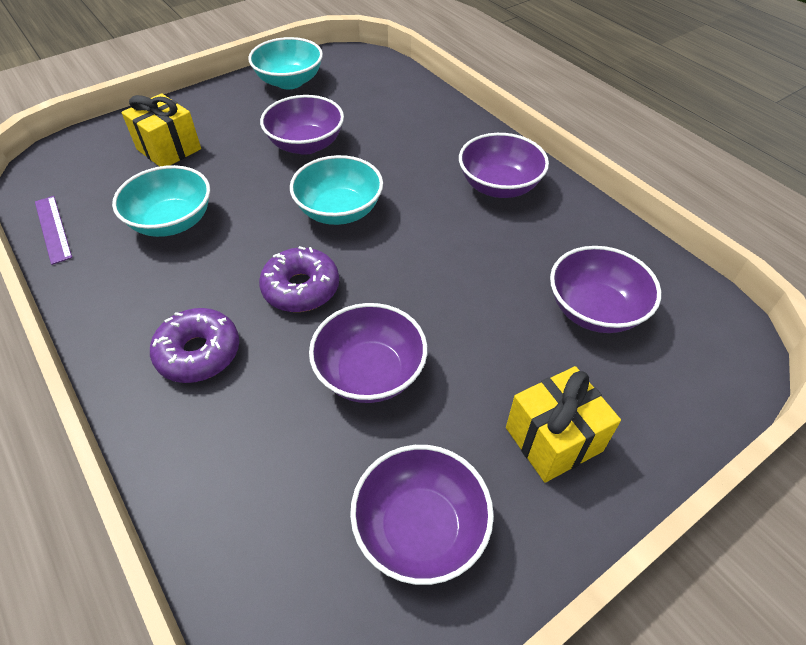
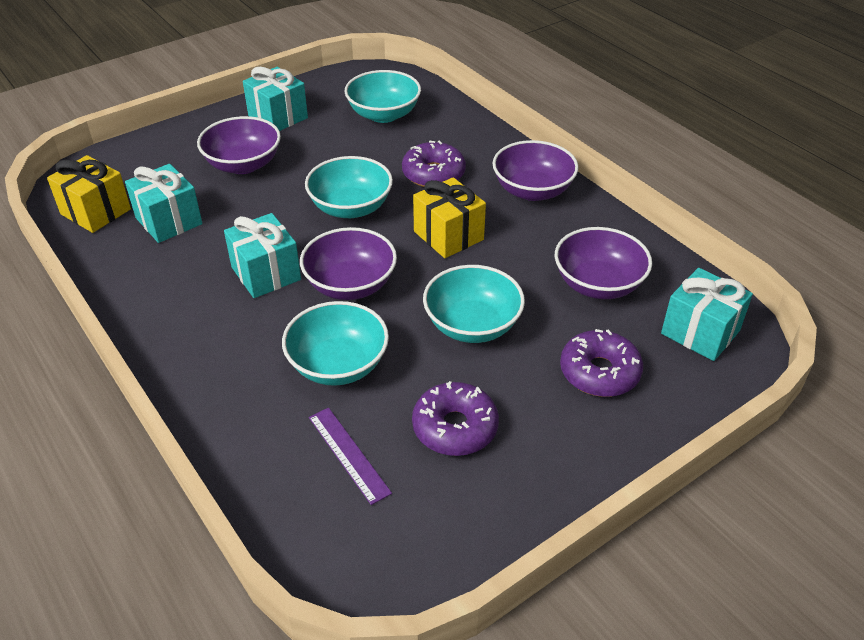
purple bowl: 5 -> 4
purple donut: 2 -> 3
turquoise bowl: 3 -> 4
turquoise gift: 0 -> 4

